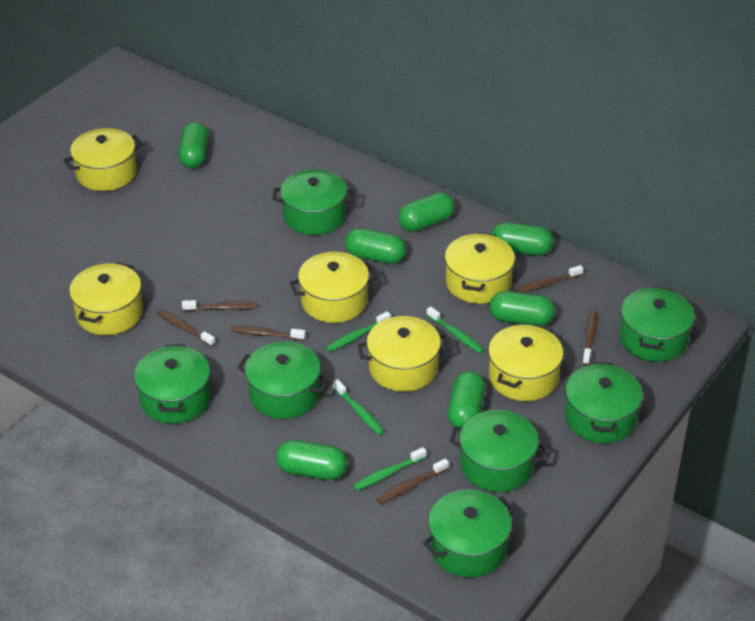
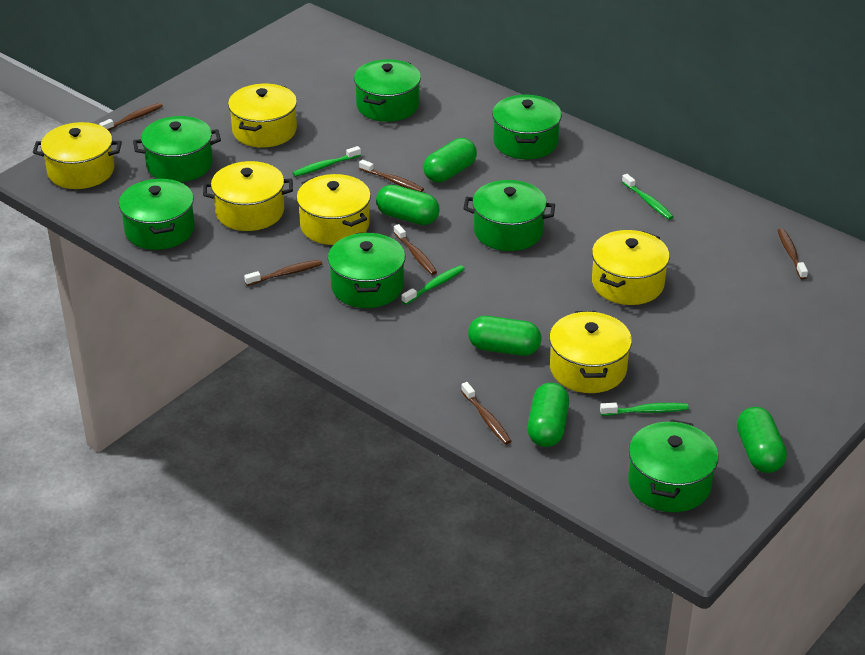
green capsule: 7 -> 5

